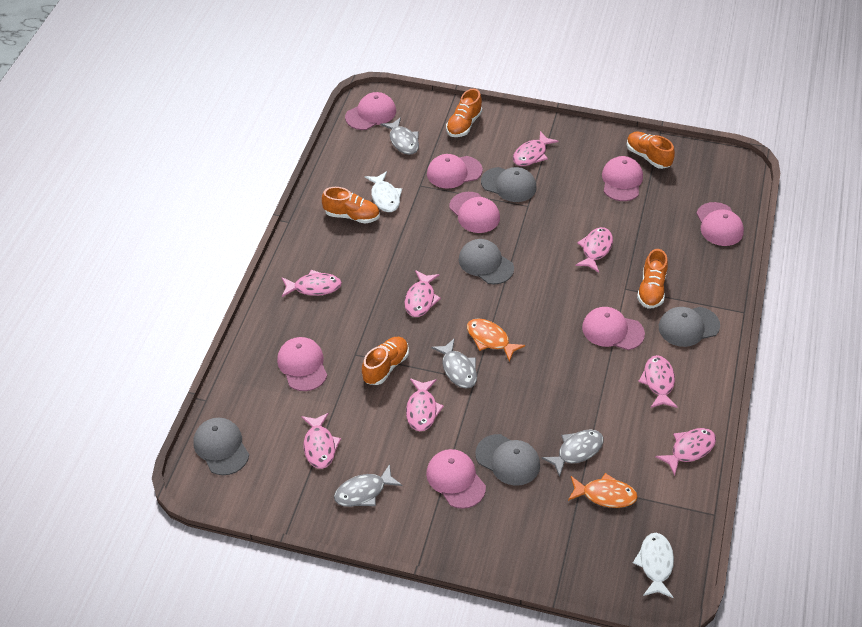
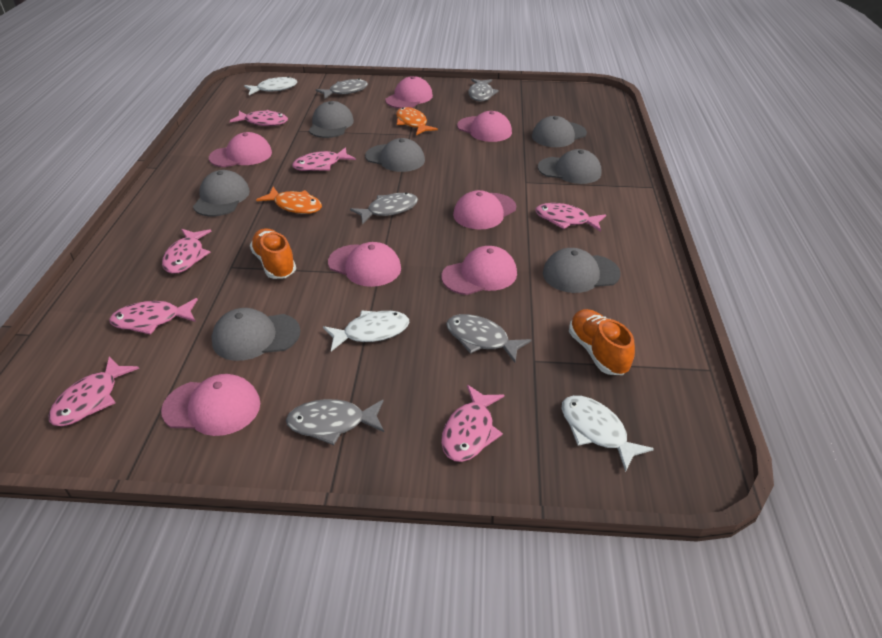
grey cap: 5 -> 7
grey fish: 4 -> 5
orange shoe: 5 -> 2
pink cap: 8 -> 7
pink fish: 8 -> 7
white fish: 2 -> 3

